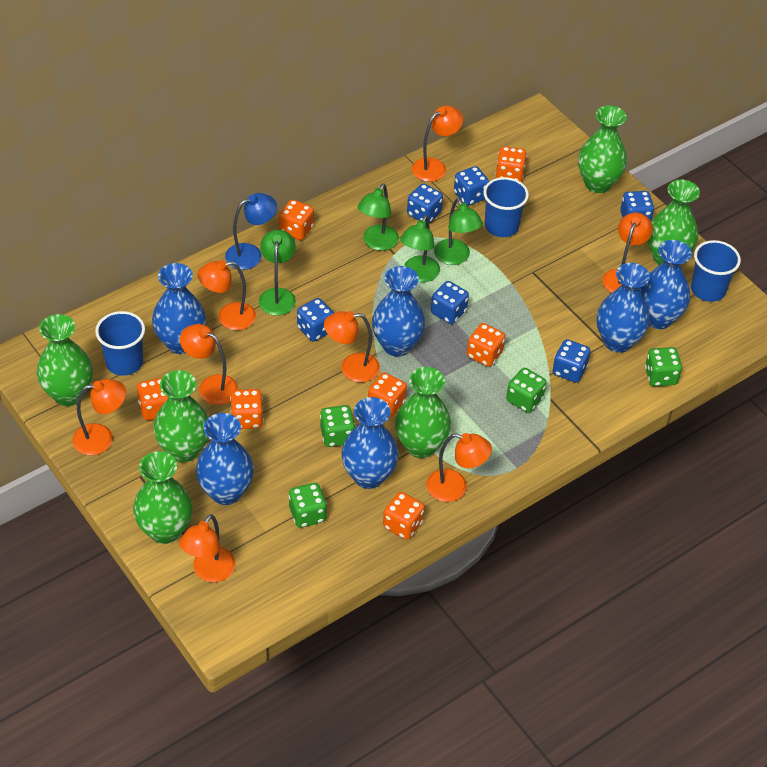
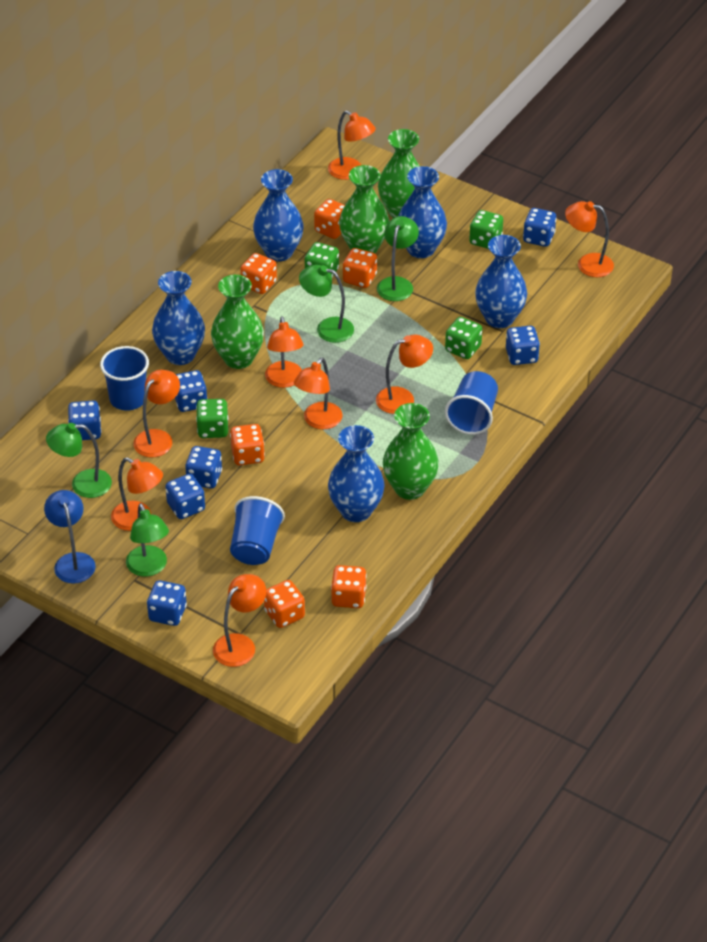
blue dice: 6 -> 7
blue vase: 6 -> 5
green vase: 6 -> 4
orange dice: 7 -> 6

